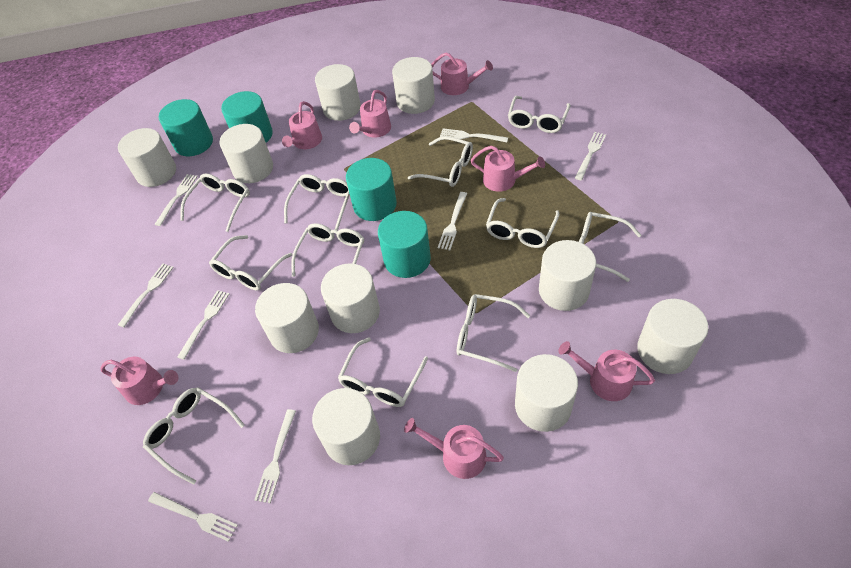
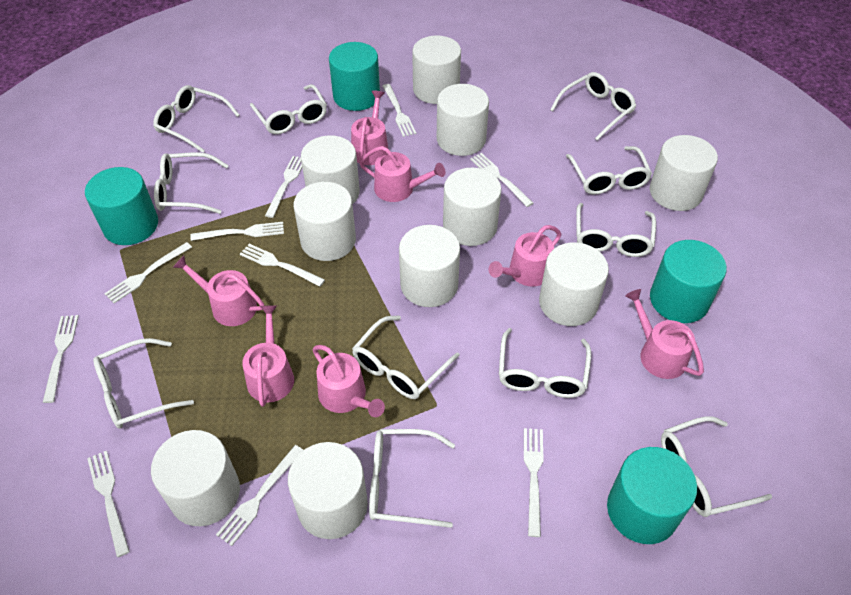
white fork: 8 -> 10

